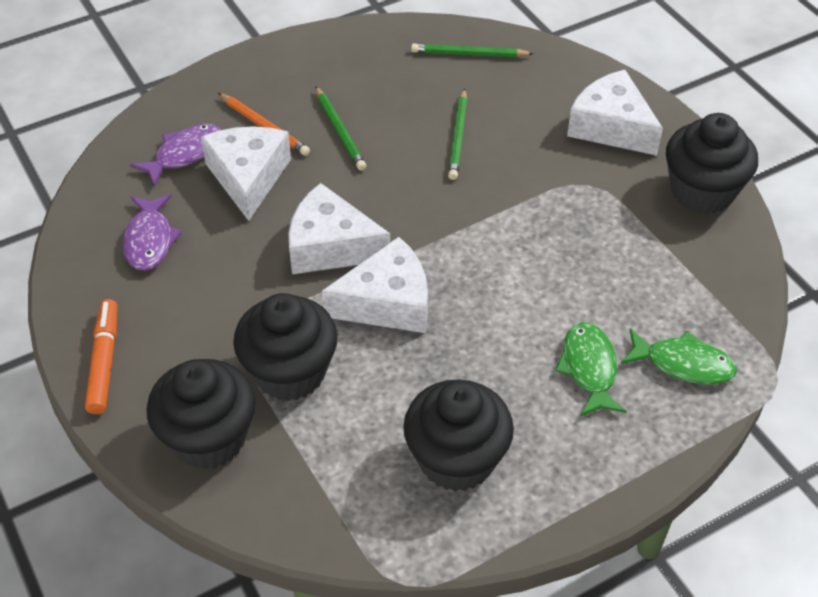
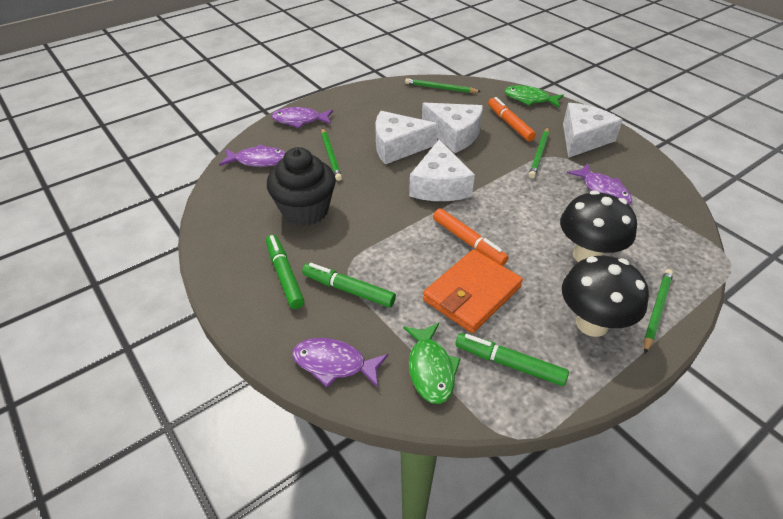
black cupcake: 4 -> 1
black mushroom: 0 -> 2
green marker: 0 -> 3
green pencil: 3 -> 4
orange marker: 1 -> 2
orange pencil: 1 -> 0
orange wallet: 0 -> 1
purple fish: 2 -> 4

